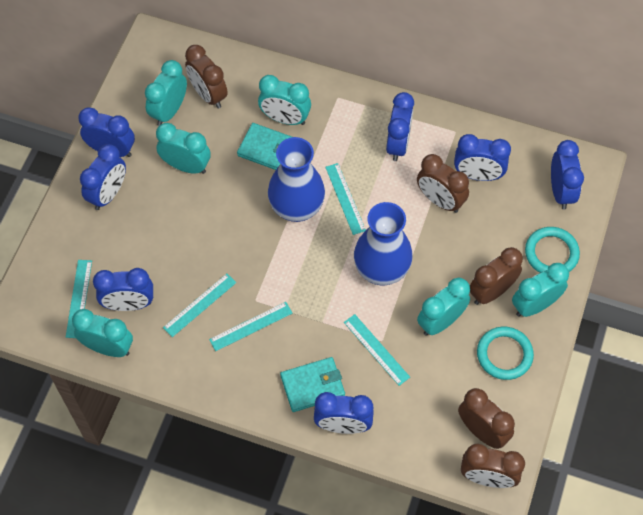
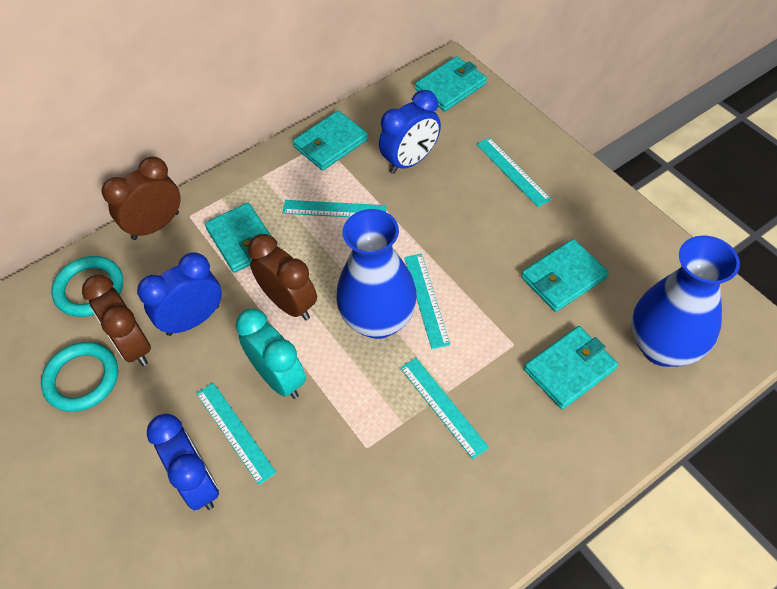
blue clock: 7 -> 3
brown clock: 5 -> 3
turquoise clock: 6 -> 1
turquoise wallet: 2 -> 5

